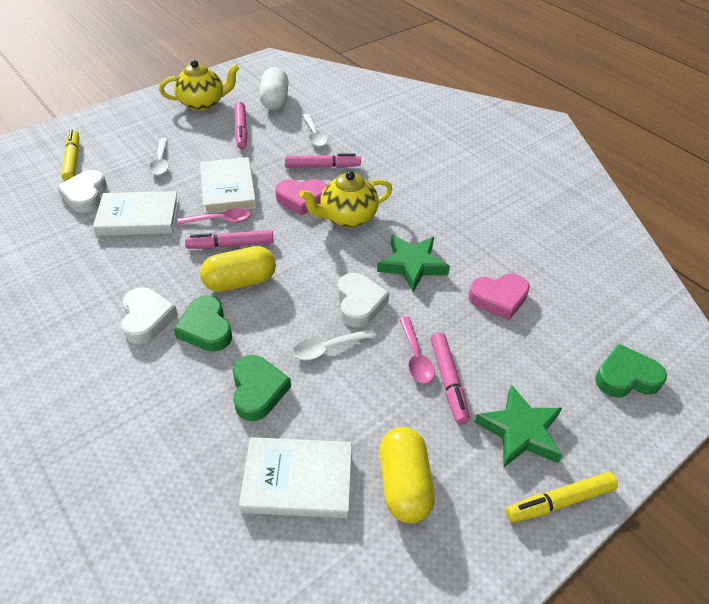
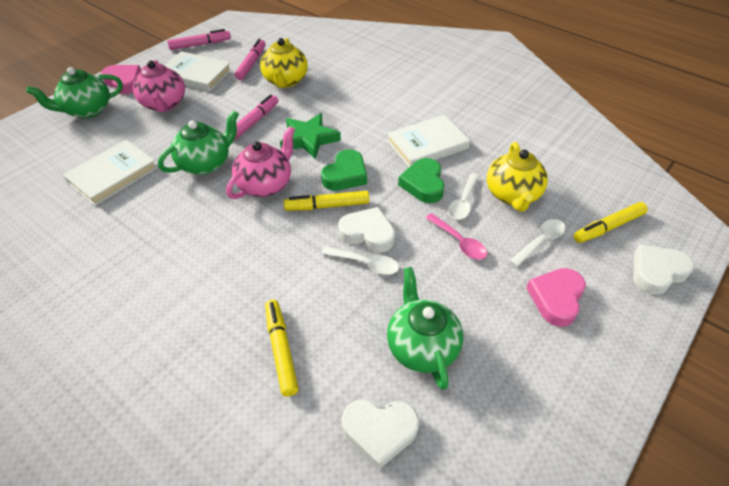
green heart: 3 -> 2
green star: 2 -> 1
green teapot: 0 -> 3
pink marker: 4 -> 3
pink spoon: 2 -> 1
pink teapot: 0 -> 2
white capsule: 1 -> 0
yellow capsule: 2 -> 0
yellow marker: 2 -> 3

